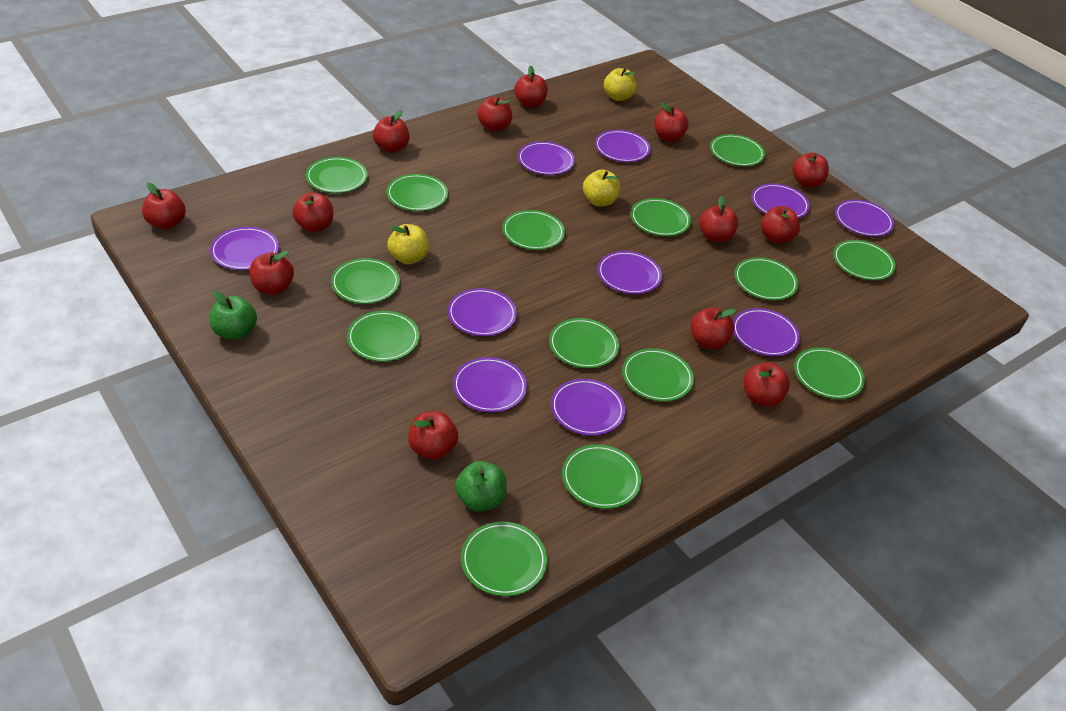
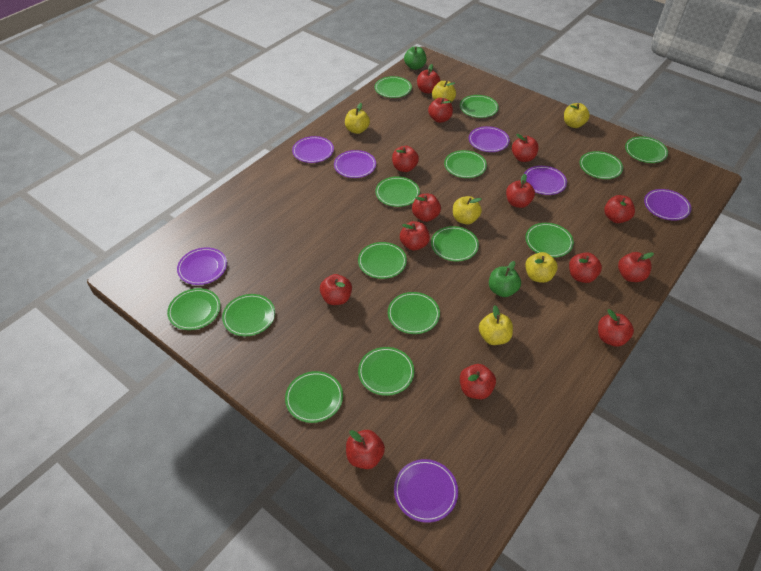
purple plate: 10 -> 7
red apple: 13 -> 14
yellow apple: 3 -> 6

